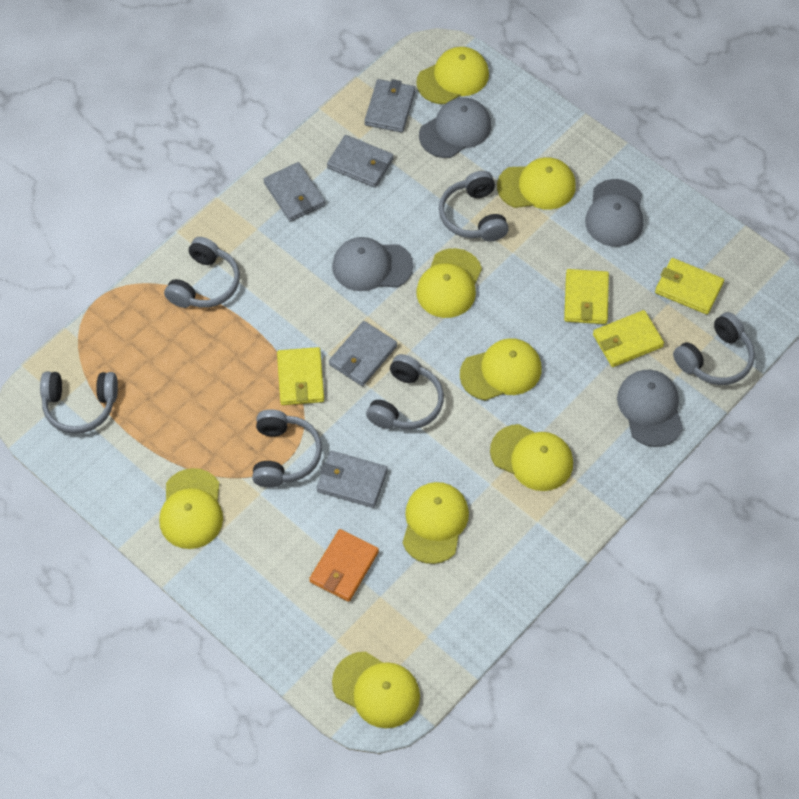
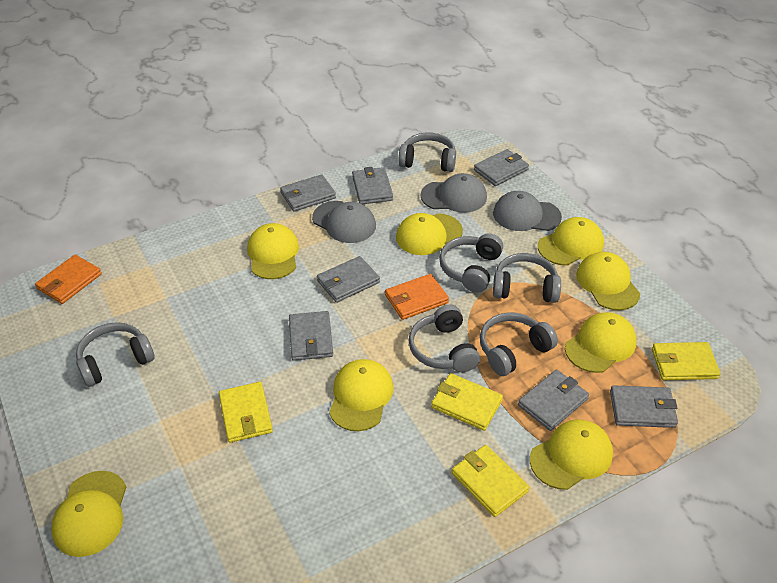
grey cap: 4 -> 3
grey wallet: 5 -> 7
orange wallet: 1 -> 2

